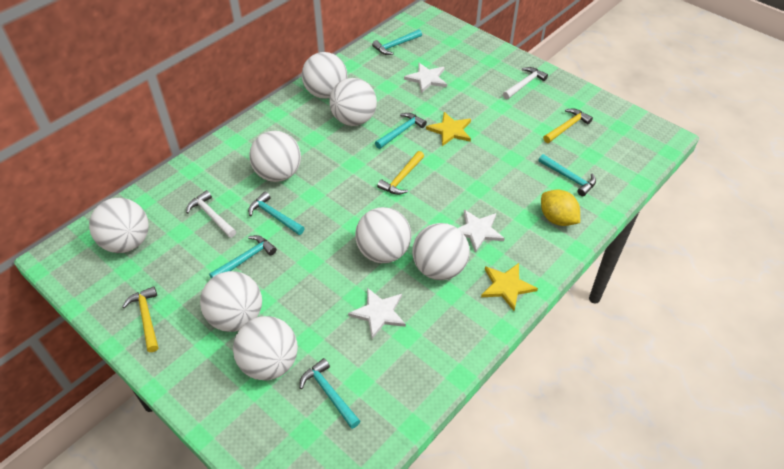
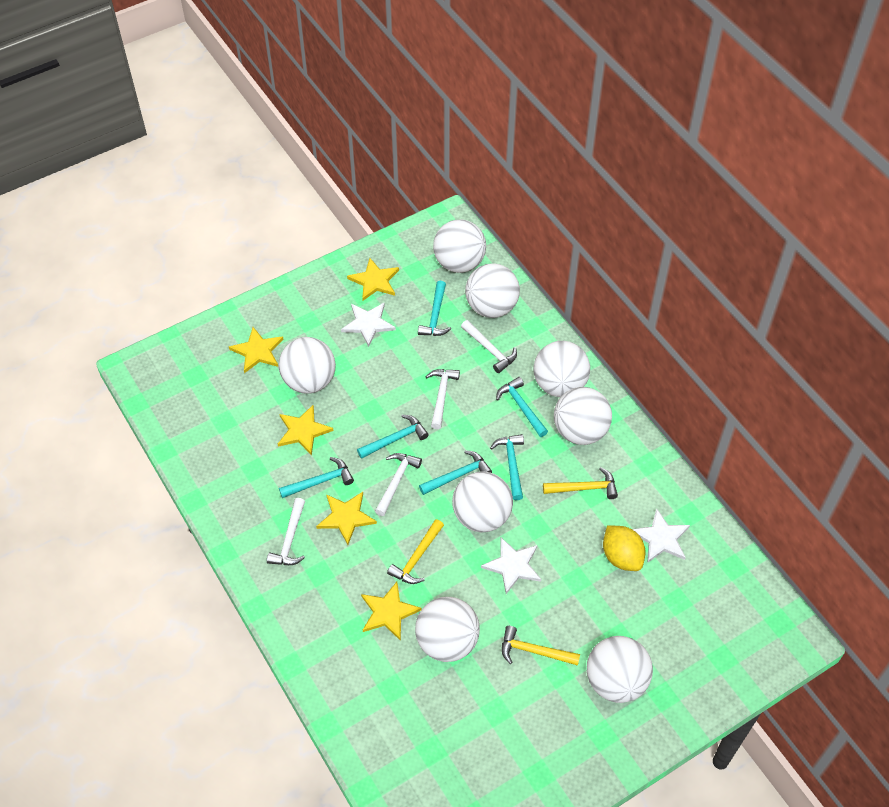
white hammer: 2 -> 4
yellow star: 2 -> 5

